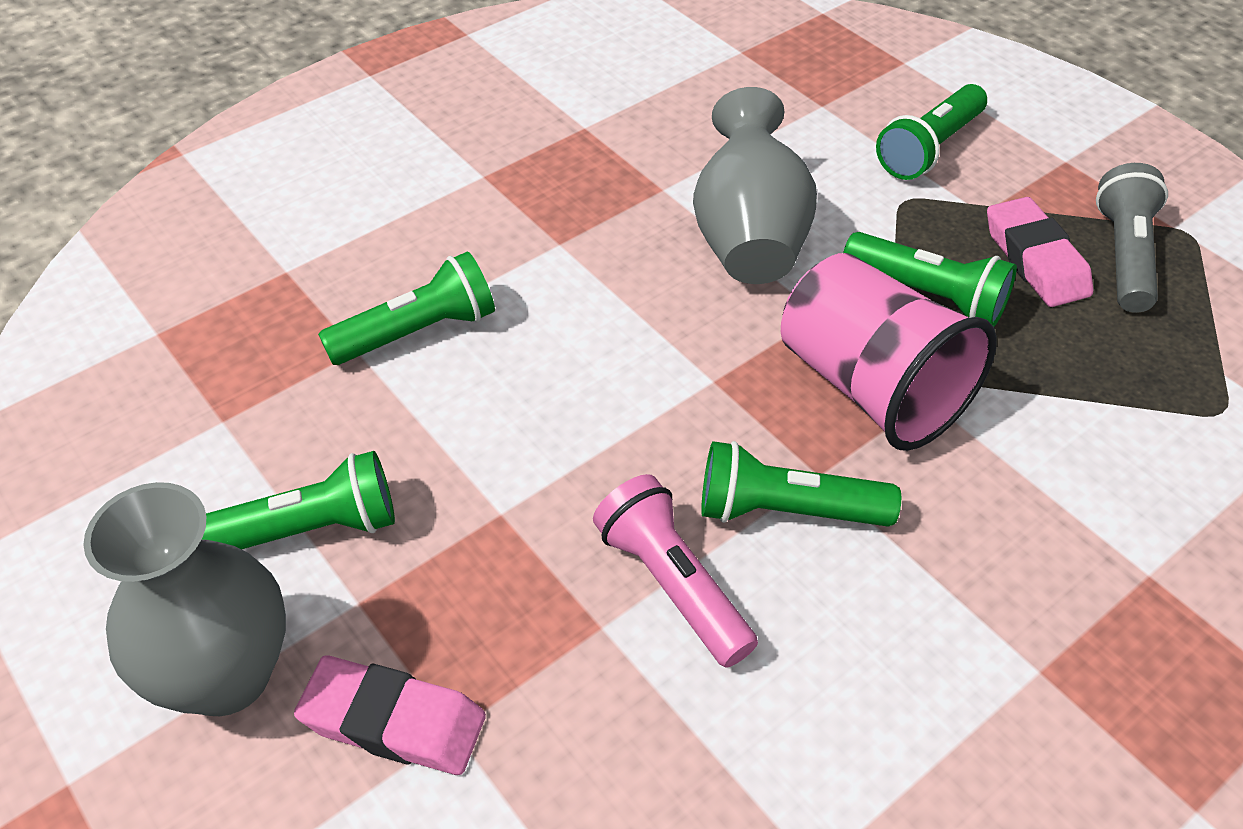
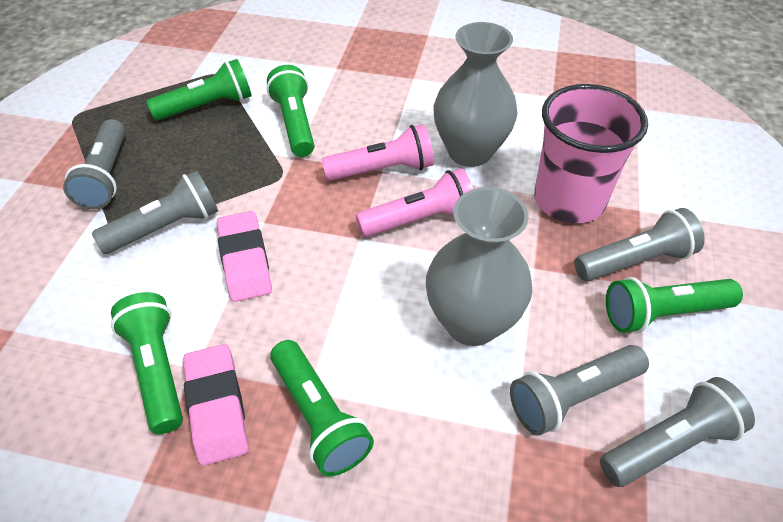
grey flashlight: 1 -> 5
pink flashlight: 1 -> 2

